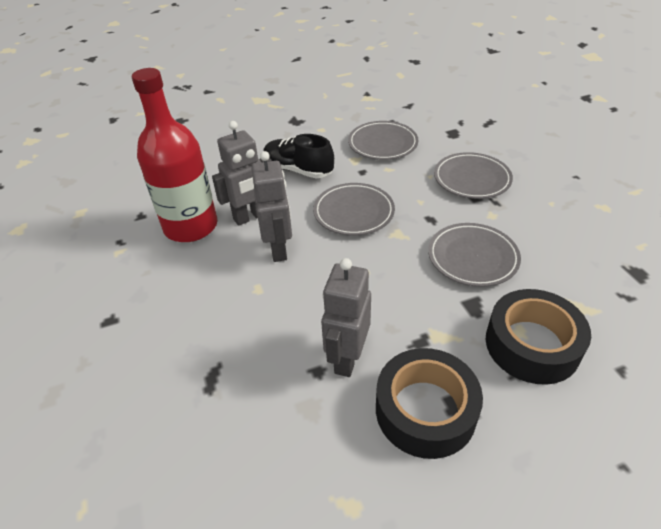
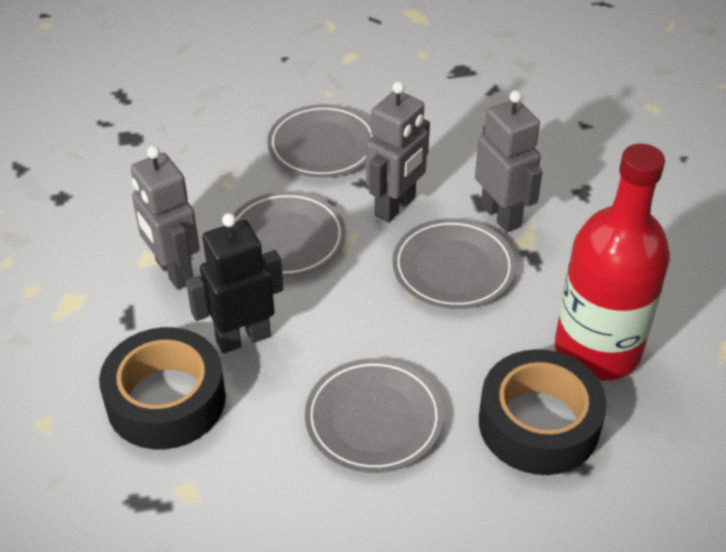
black robot: 0 -> 1
black shoe: 1 -> 0

